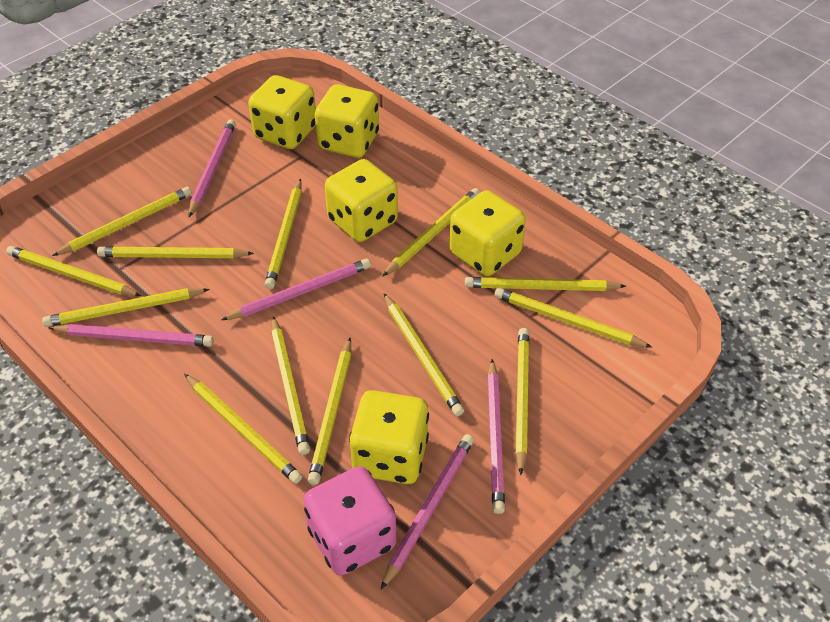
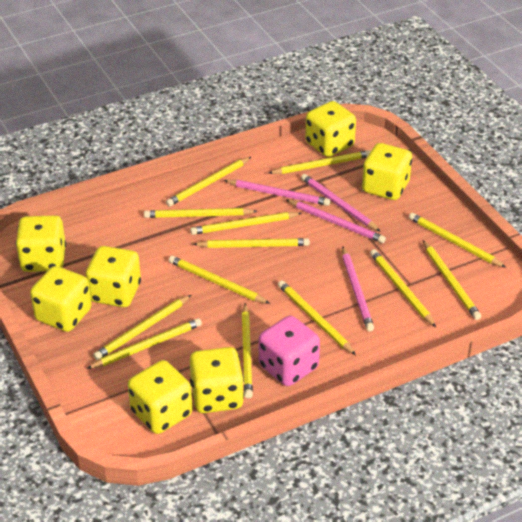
pink pencil: 5 -> 4
yellow dice: 5 -> 7

